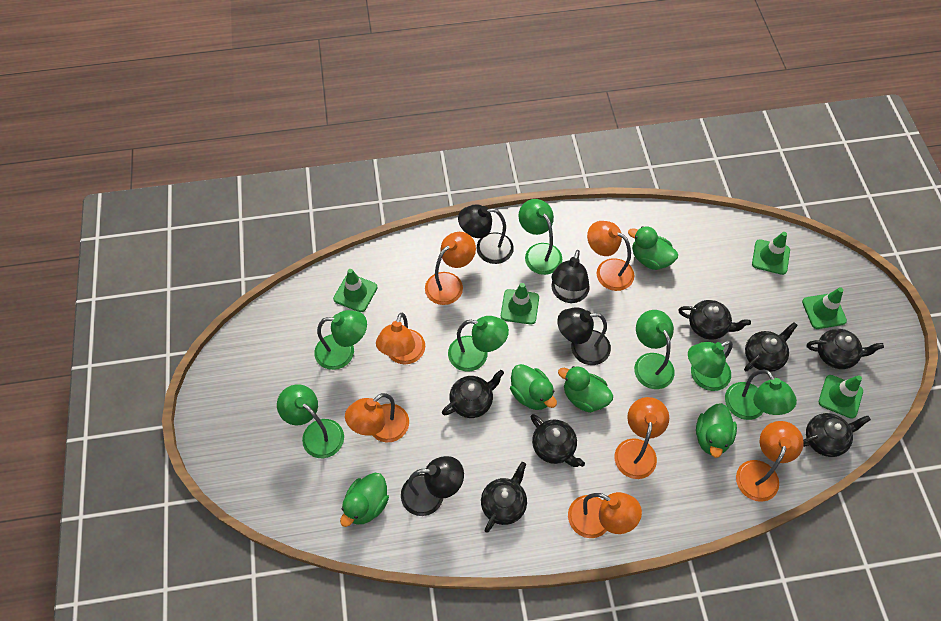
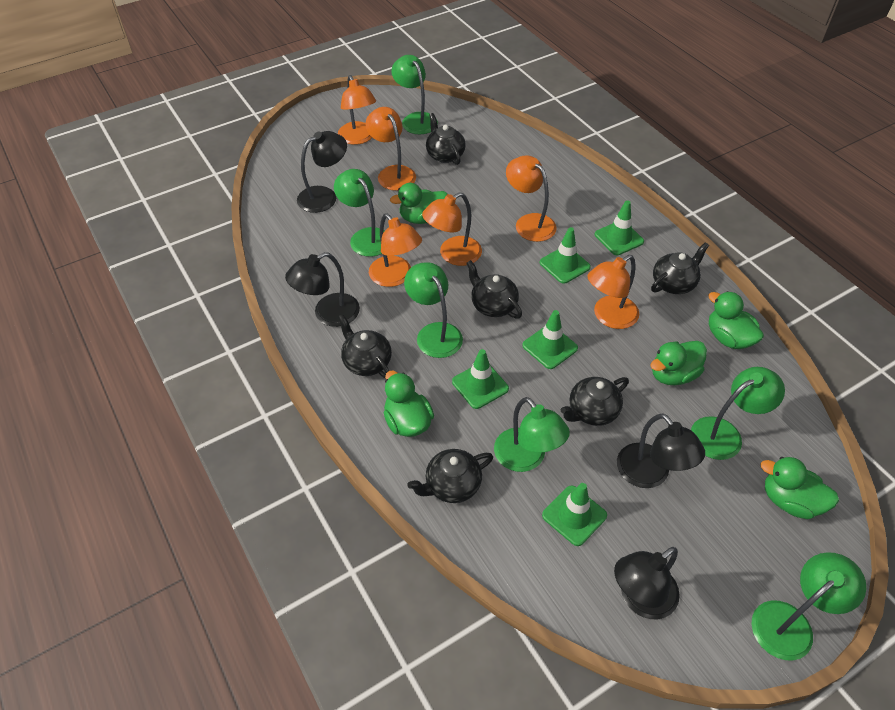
black teapot: 7 -> 6
green lamp: 7 -> 6
orange lamp: 7 -> 6

